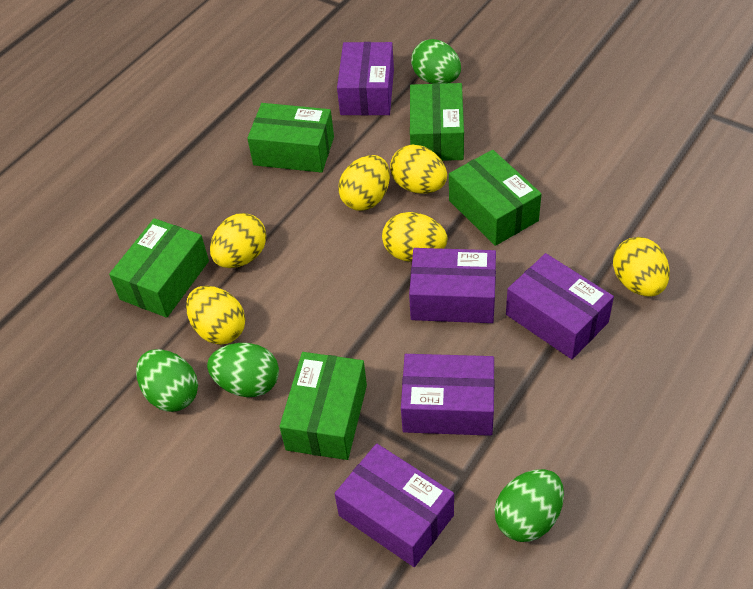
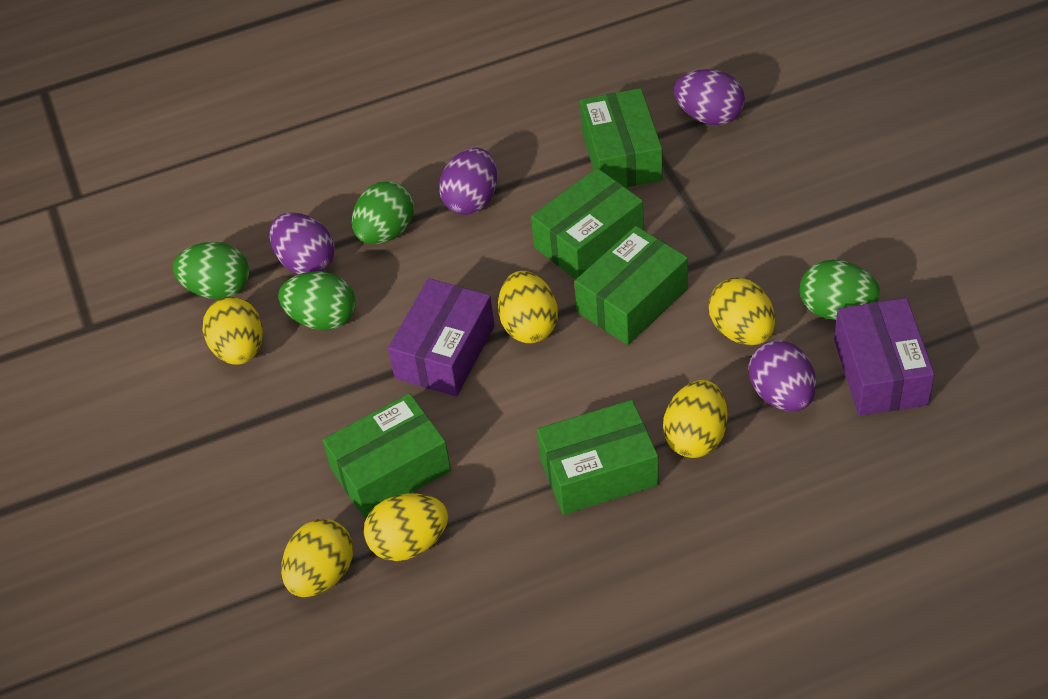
purple box: 5 -> 2
purple egg: 0 -> 4

